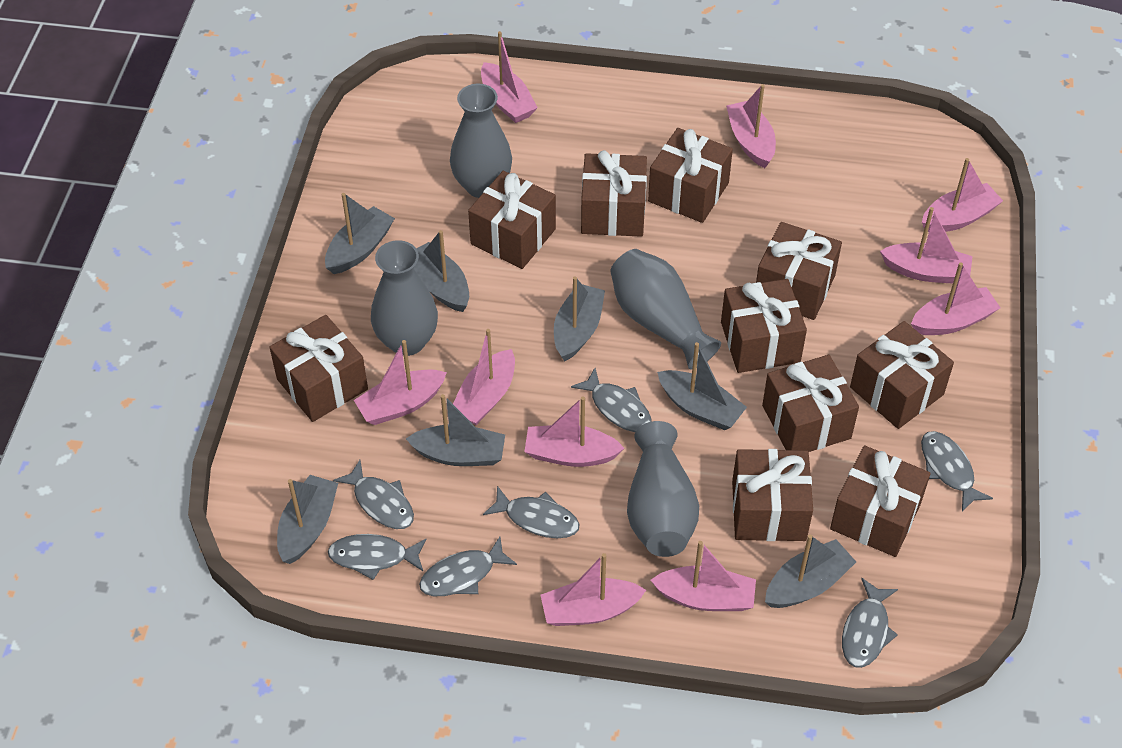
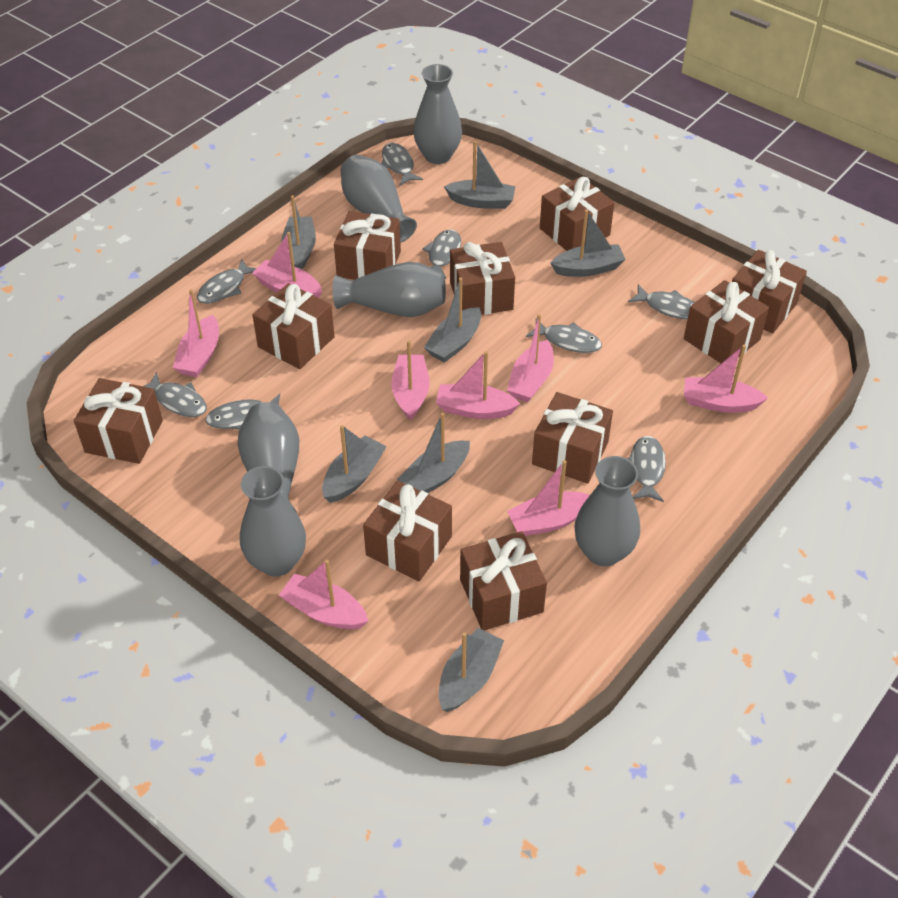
grey fish: 7 -> 8
grey vase: 4 -> 6
pink boat: 10 -> 8

